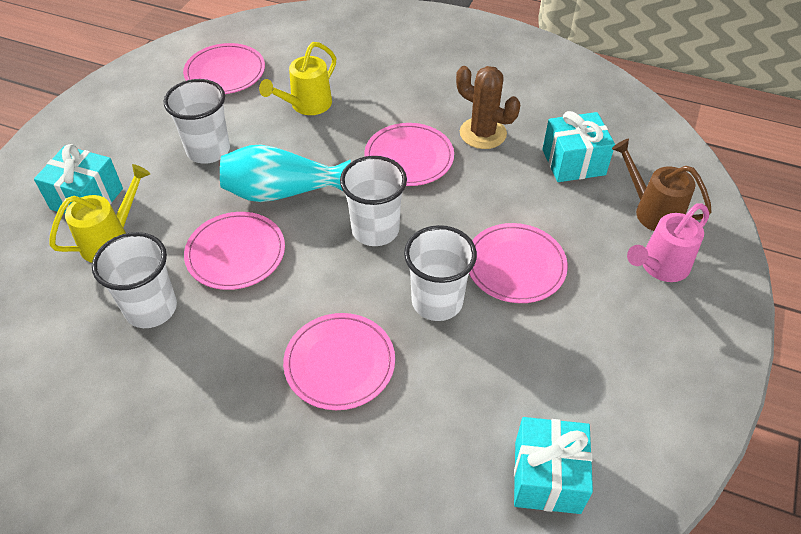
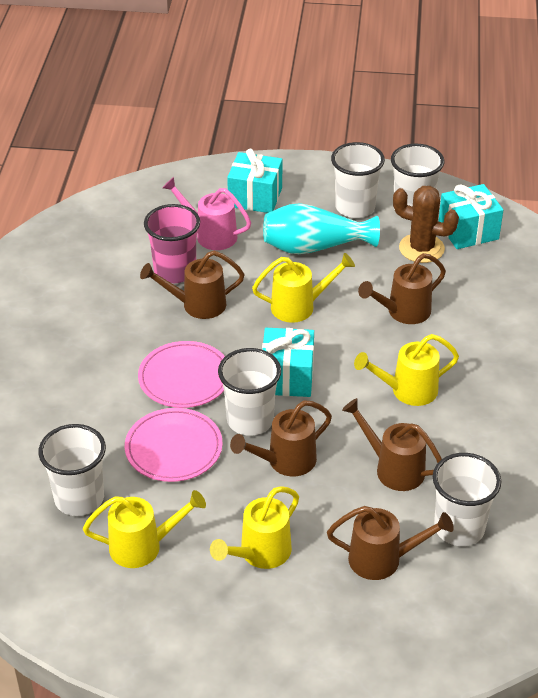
brown watering can: 1 -> 5
pink cup: 0 -> 1
pink plate: 5 -> 2
white cup: 4 -> 5
yellow watering can: 2 -> 4

